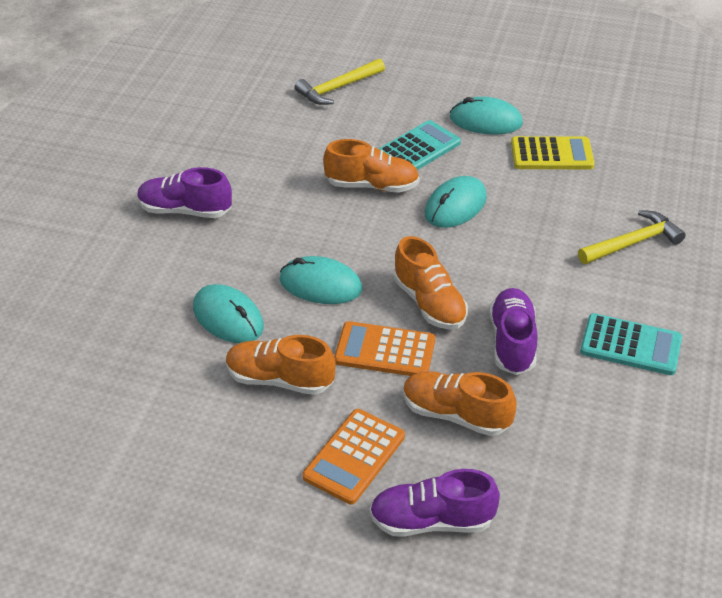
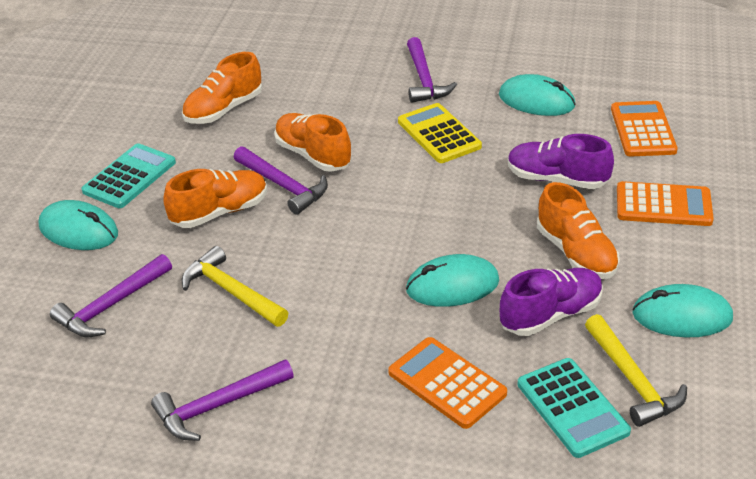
orange calculator: 2 -> 3
purple hammer: 0 -> 4
purple shoe: 3 -> 2

